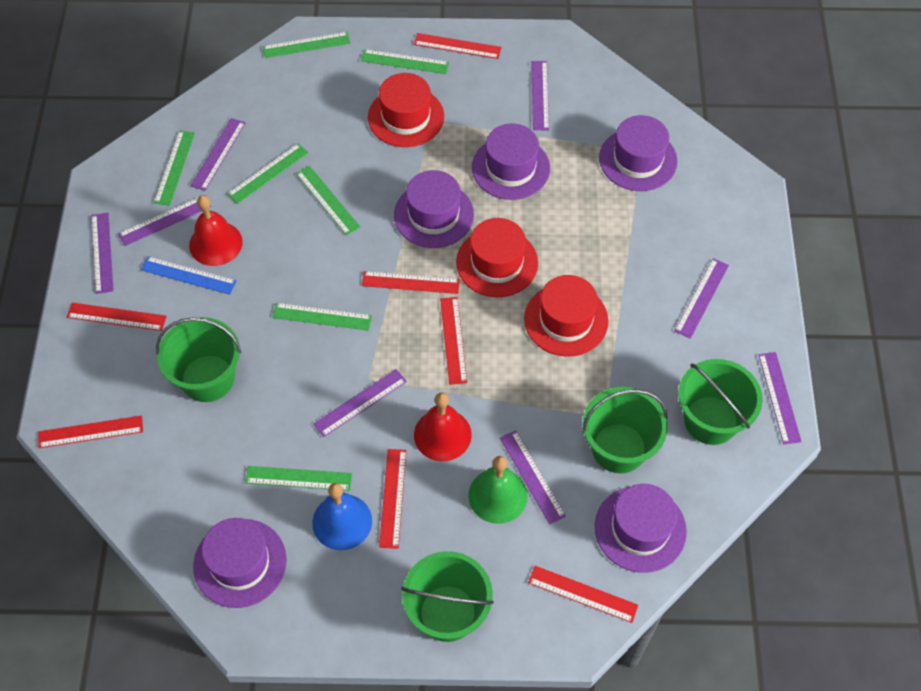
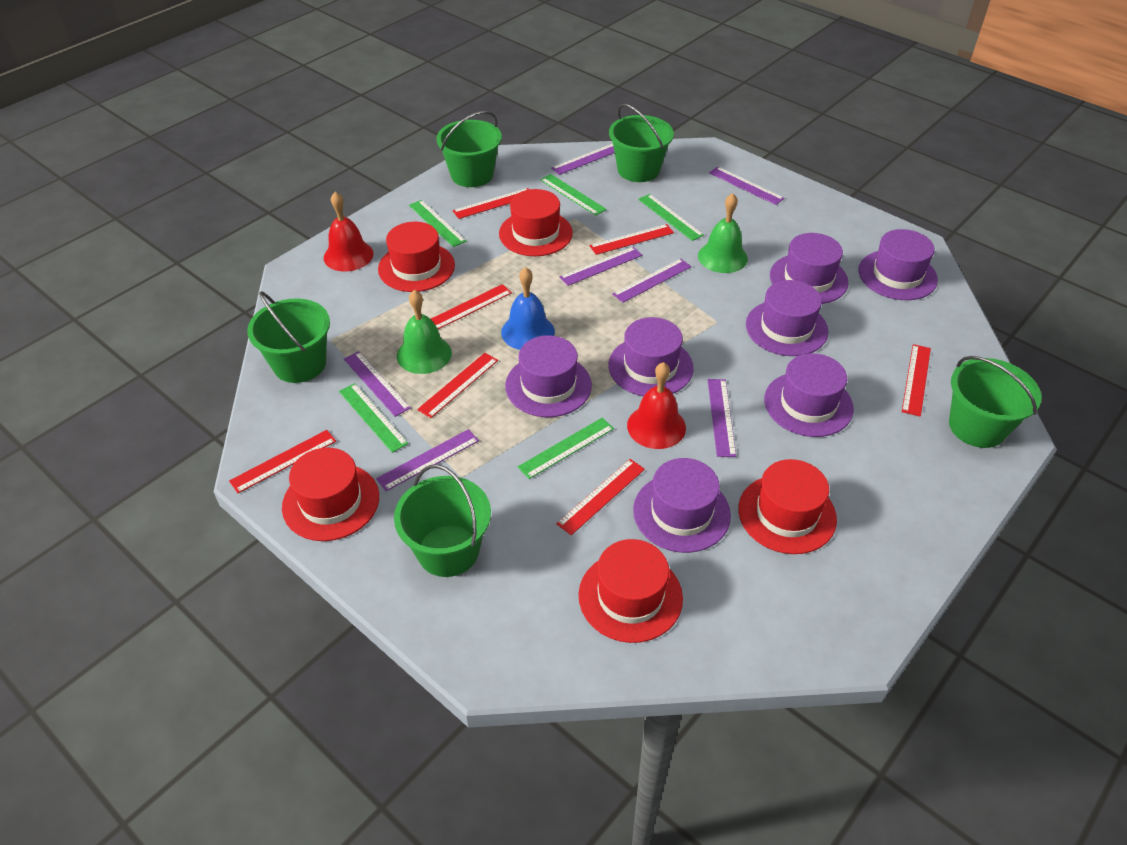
blue ruler: 1 -> 0
green bell: 1 -> 2
green bucket: 4 -> 5
green ruler: 7 -> 5
purple hat: 5 -> 7
purple ruler: 8 -> 7
red hat: 3 -> 5

